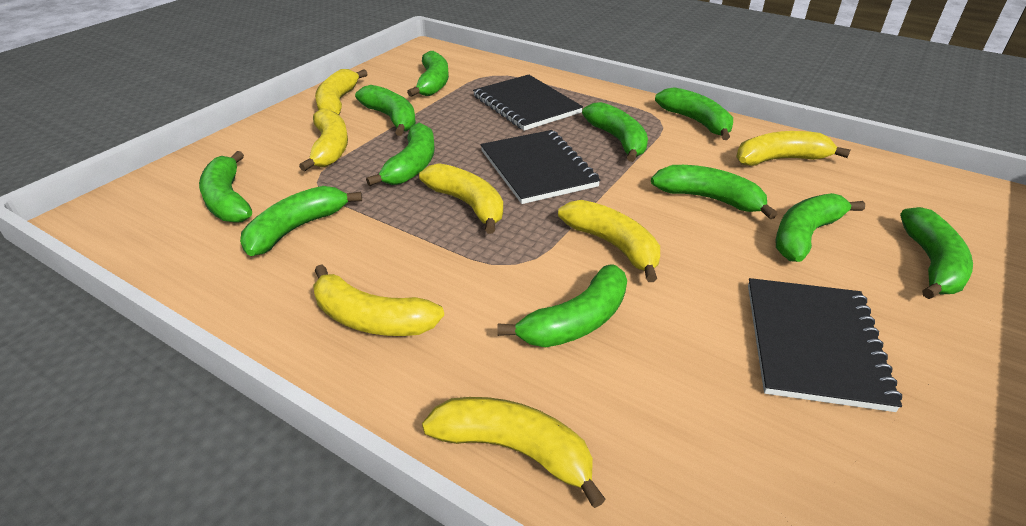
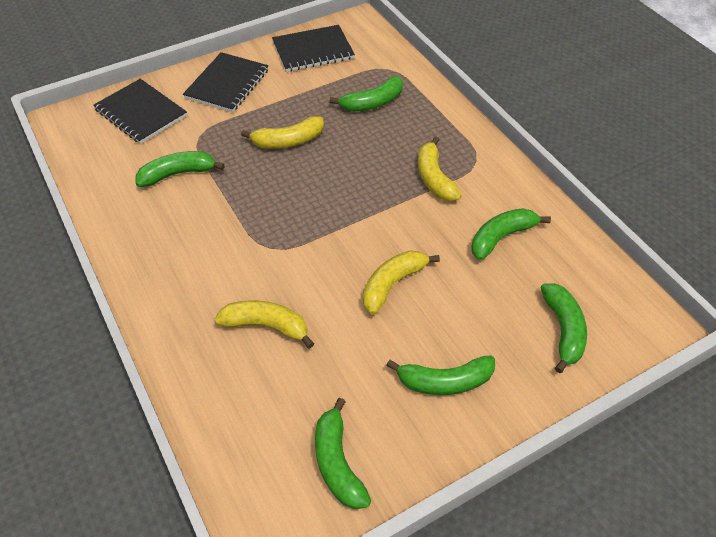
green banana: 11 -> 6
yellow banana: 7 -> 4

